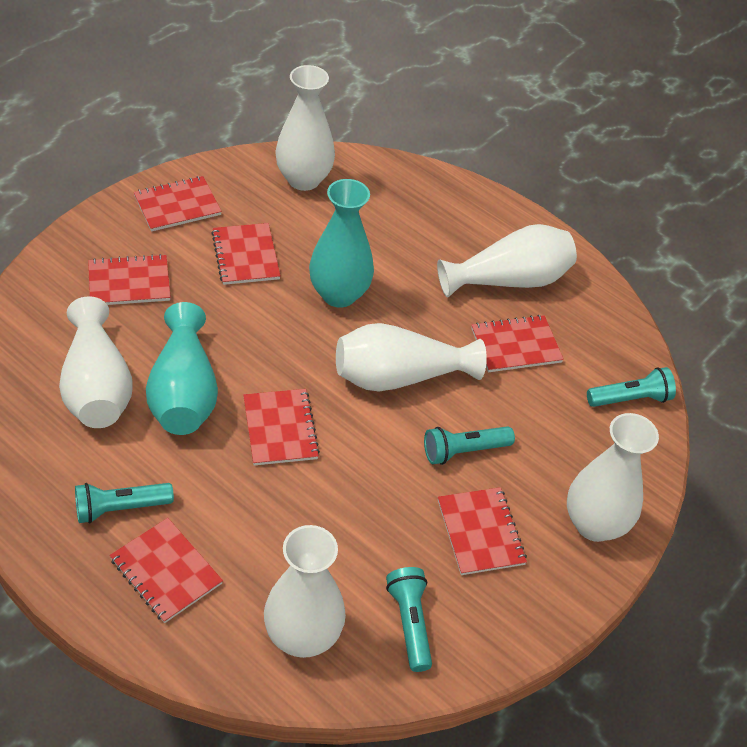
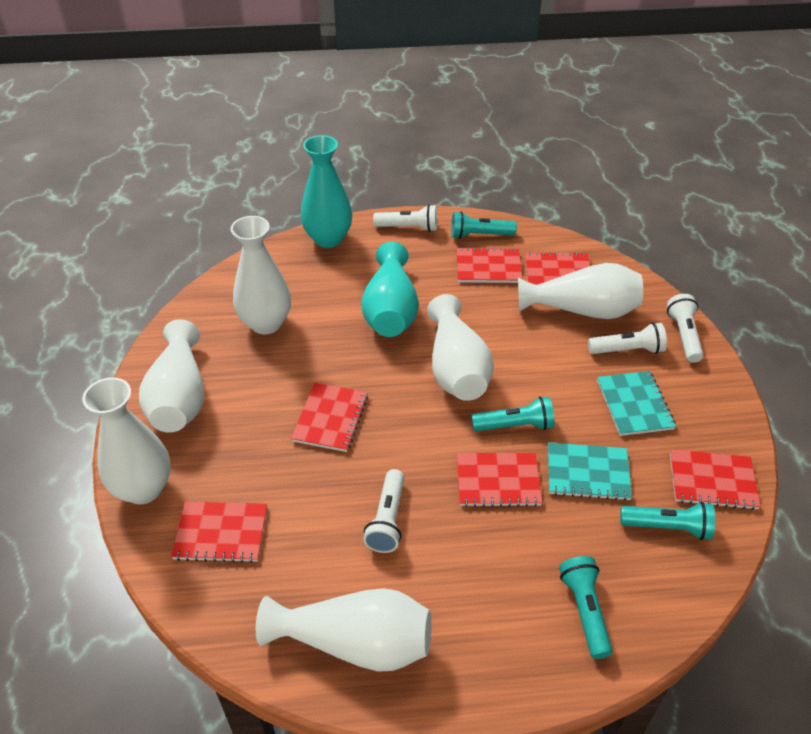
red notebook: 7 -> 6
turquoise notebook: 0 -> 2
white flashlight: 0 -> 4

